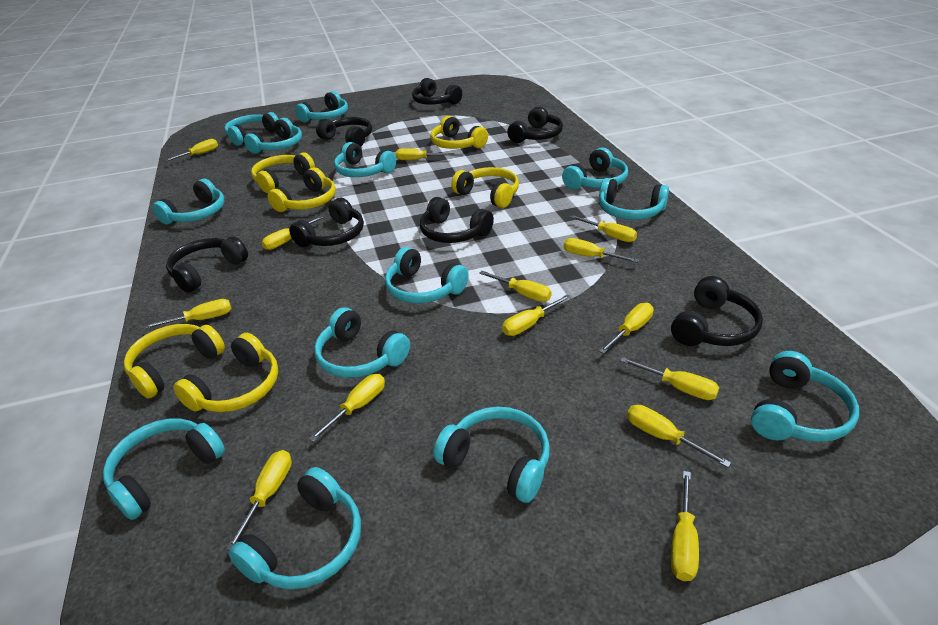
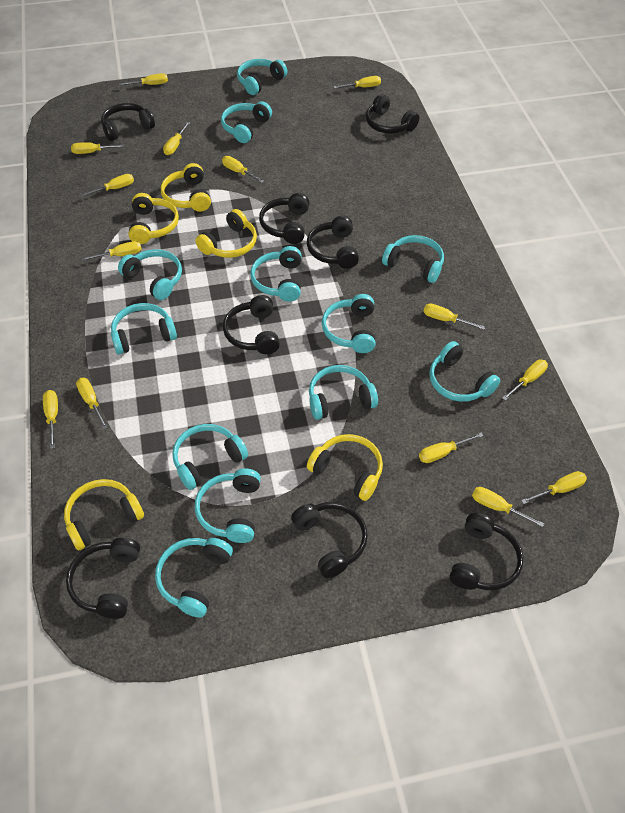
black headphones: 7 -> 8
turquoise headphones: 13 -> 12
yellow headphones: 6 -> 5

